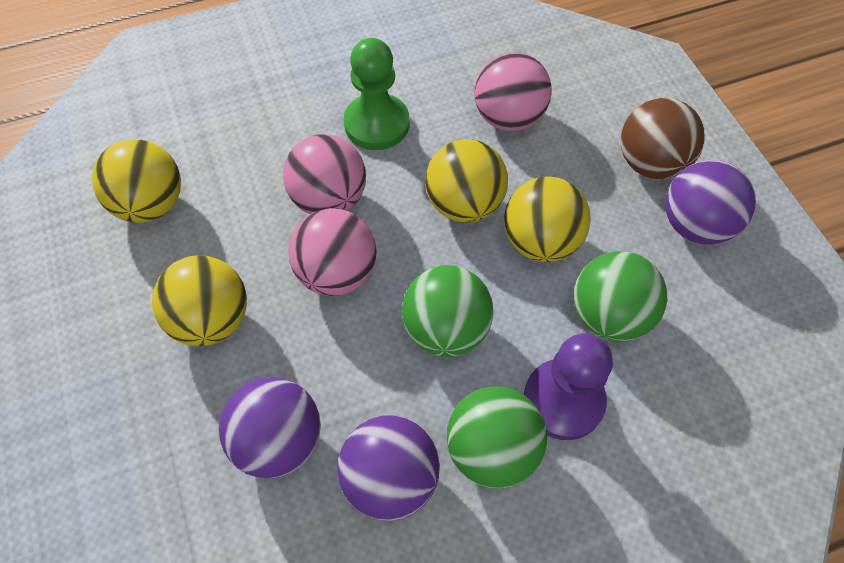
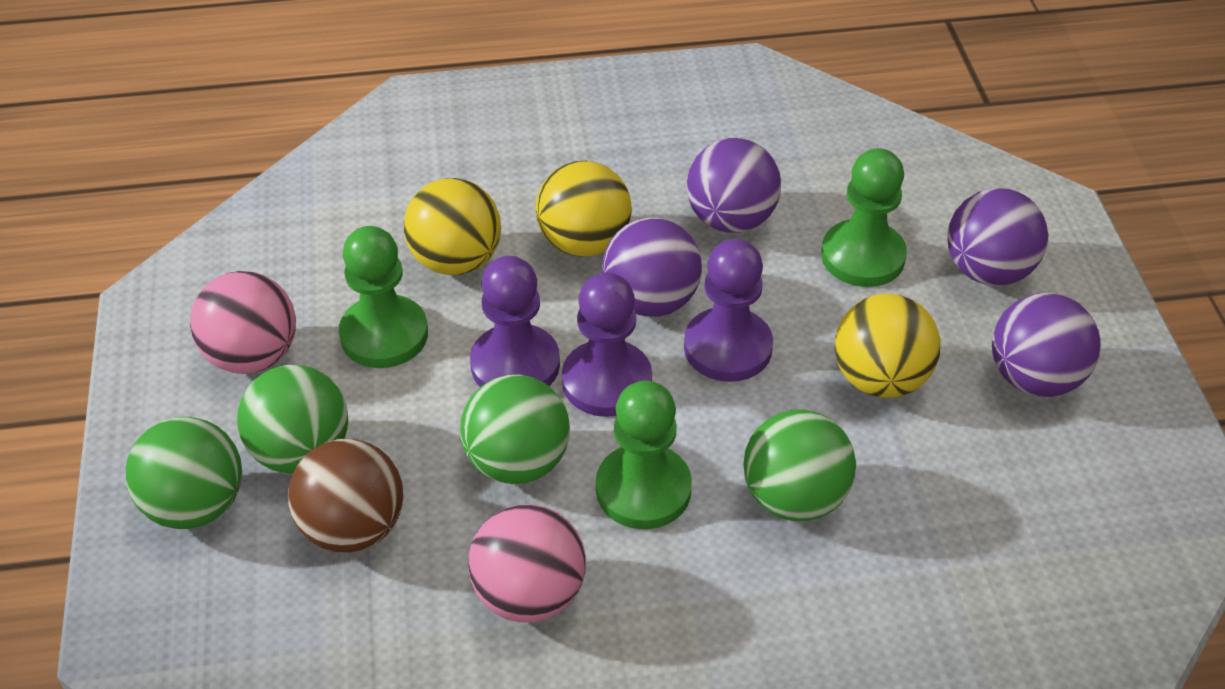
green ball: 3 -> 4
green pawn: 1 -> 3
pink ball: 3 -> 2
purple ball: 3 -> 4
purple pawn: 1 -> 3
yellow ball: 4 -> 3

